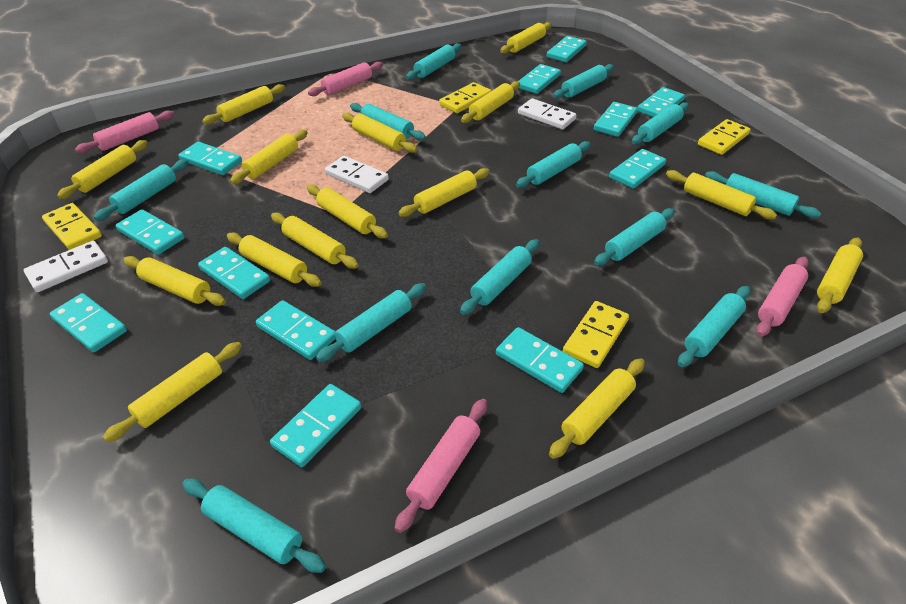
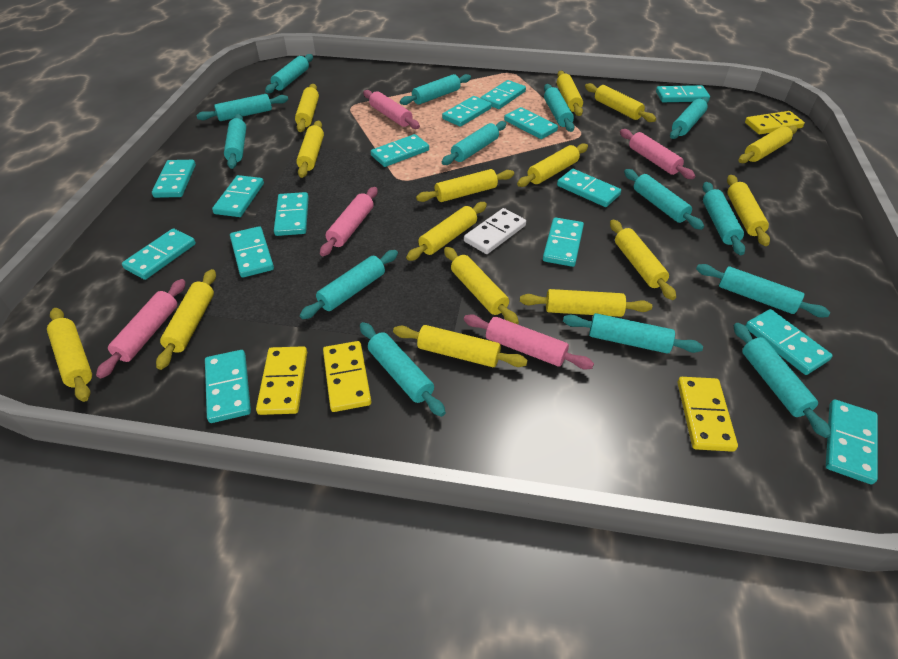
pink rolling pin: 4 -> 5
turquoise domino: 12 -> 15
turquoise rolling pin: 12 -> 14
white domino: 3 -> 1

